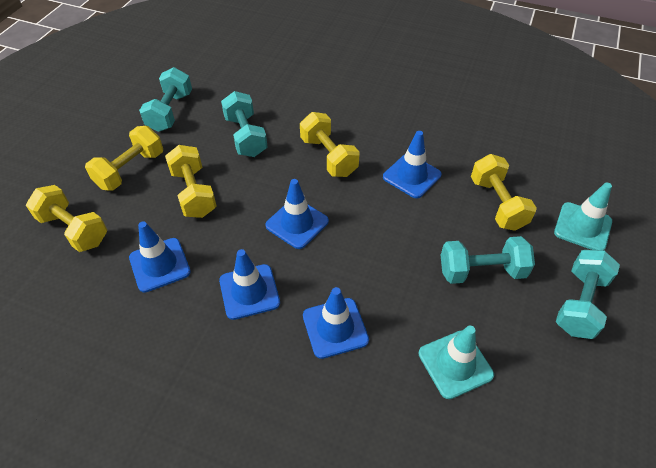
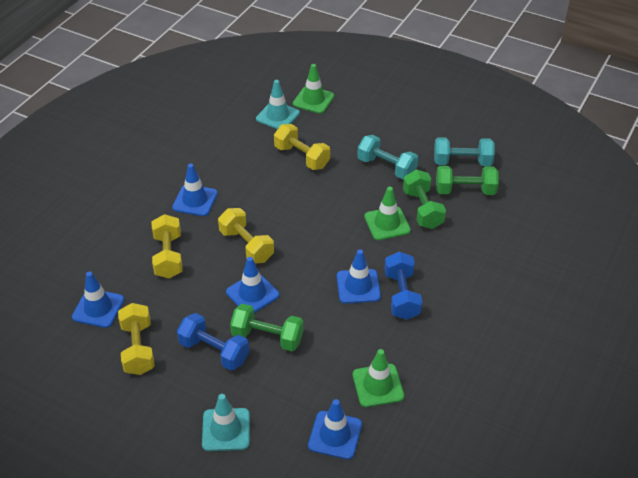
blue dumbbell: 0 -> 2
green dumbbell: 0 -> 3
green traffic cone: 0 -> 3
turquoise dumbbell: 4 -> 2
yellow dumbbell: 5 -> 4

